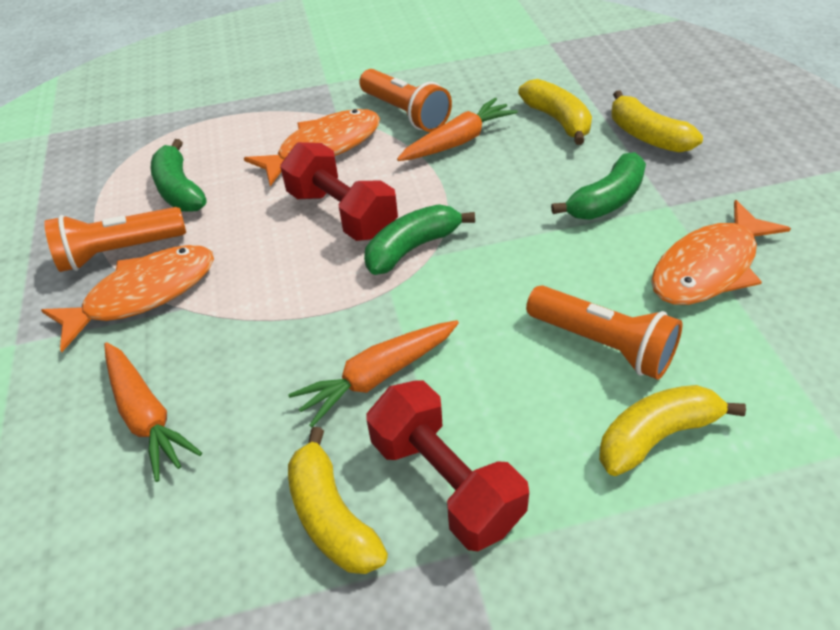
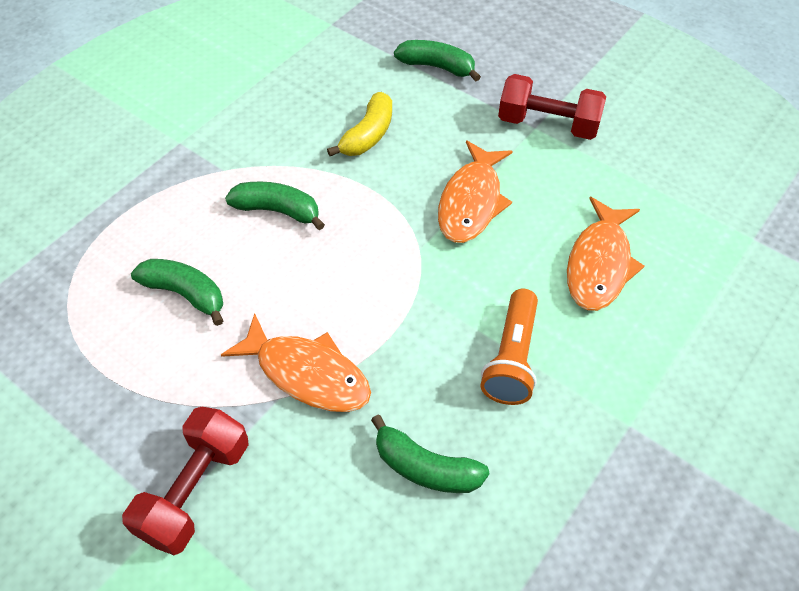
green banana: 3 -> 4
orange carrot: 3 -> 0
orange flashlight: 3 -> 1
yellow banana: 4 -> 1

